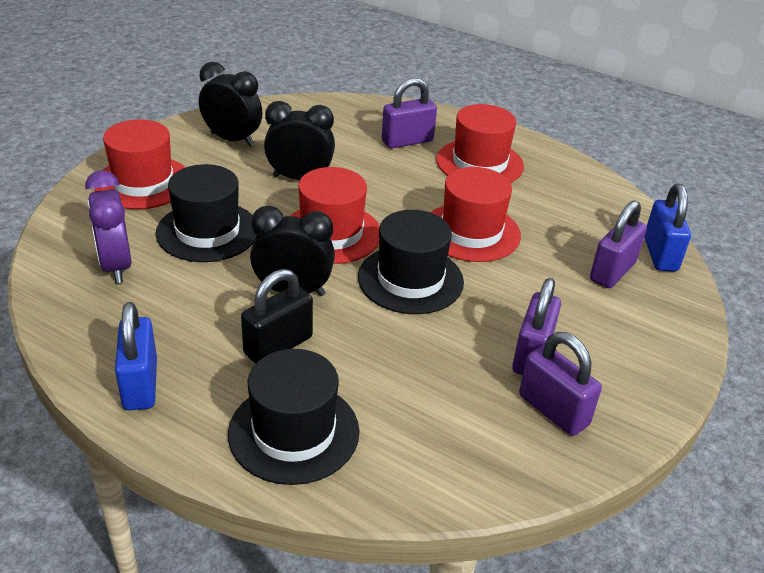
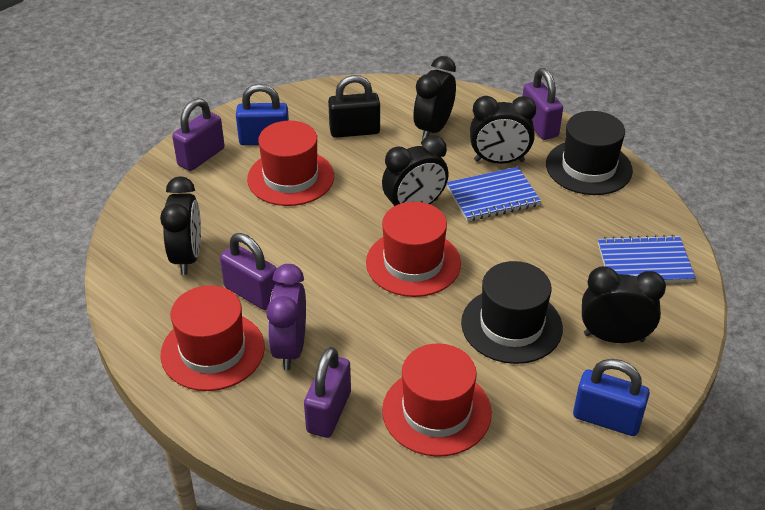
black clock: 3 -> 5
black hat: 3 -> 2
blue notebook: 0 -> 2

